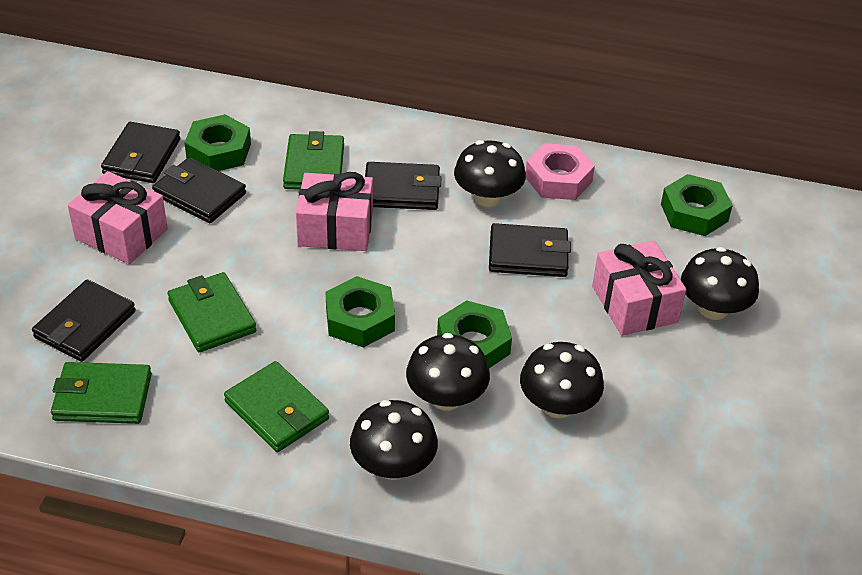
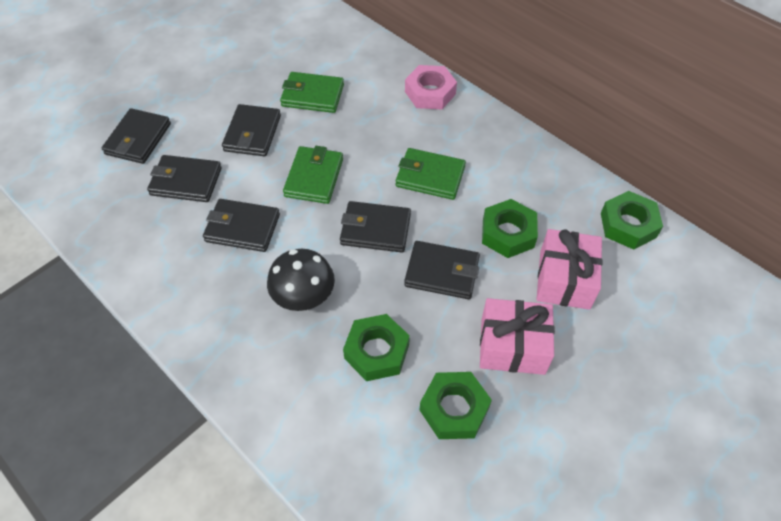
black mushroom: 5 -> 1
black wallet: 5 -> 6
green wallet: 4 -> 3
pink gift: 3 -> 2

